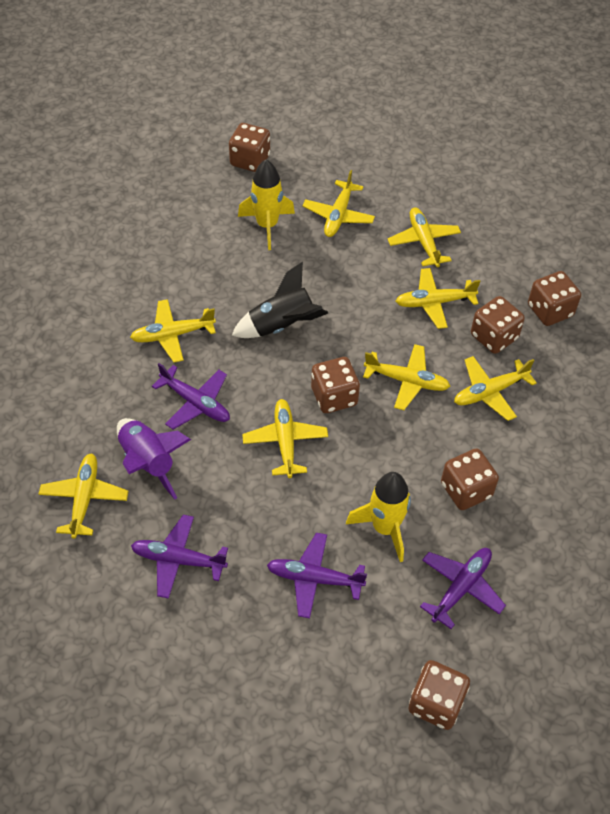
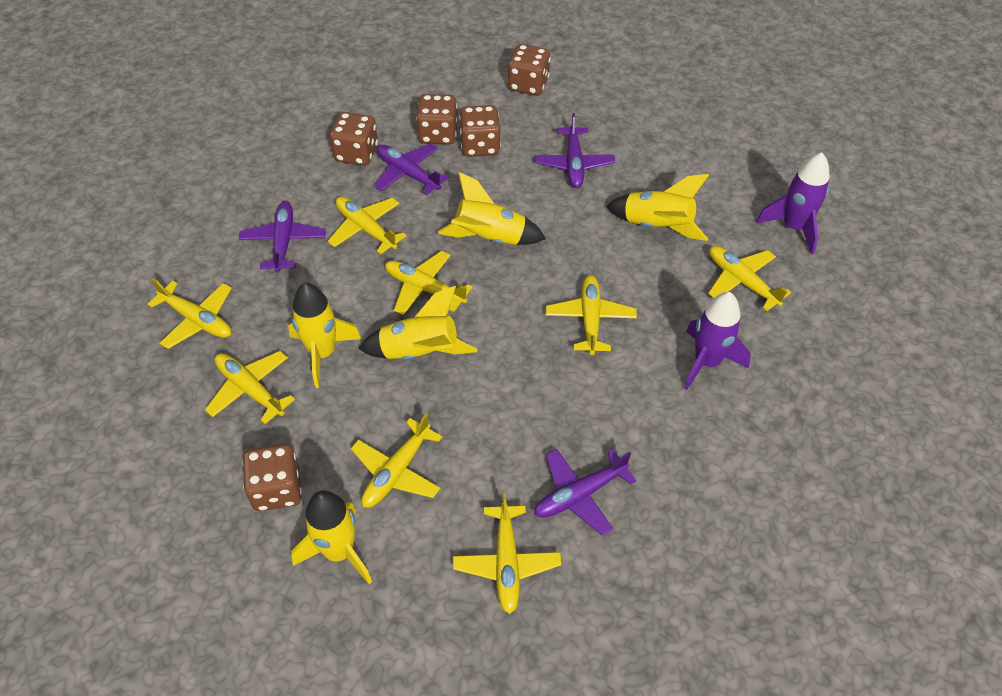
black rocket: 1 -> 0
brown dice: 6 -> 5
purple rocket: 1 -> 2
yellow rocket: 2 -> 5

